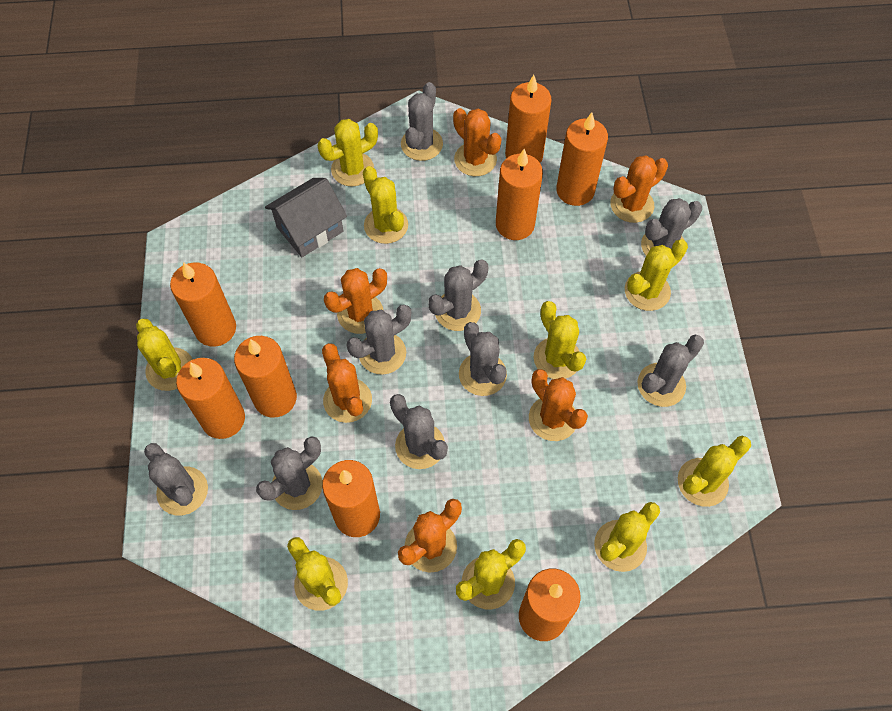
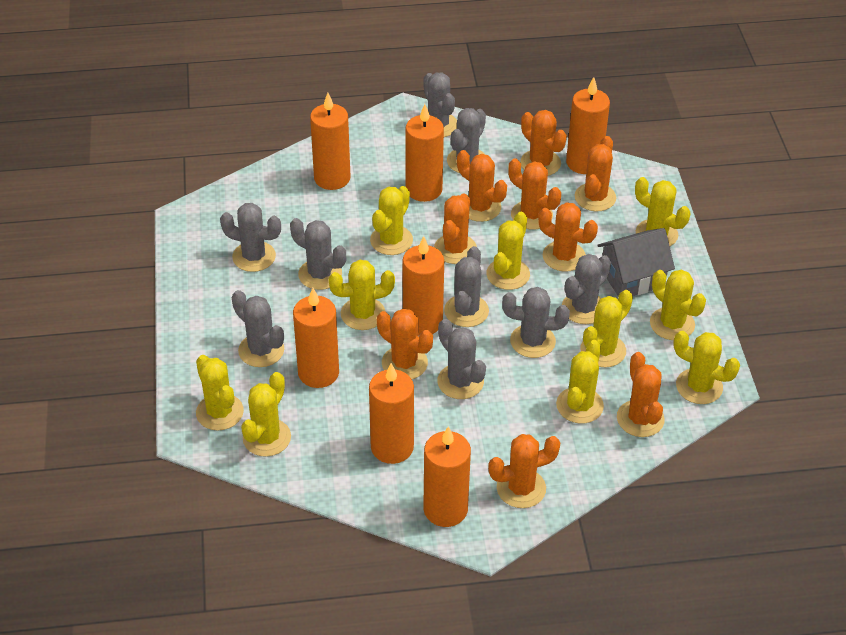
orange cactus: 6 -> 9
orange candle: 8 -> 7
yellow cactus: 9 -> 10

